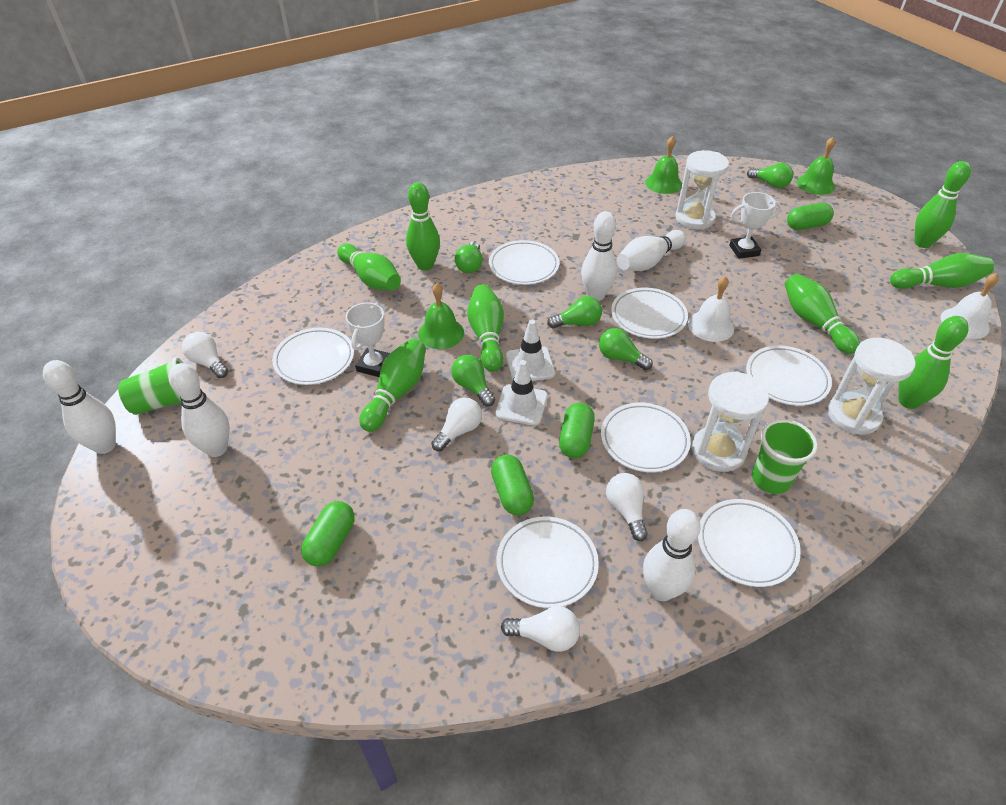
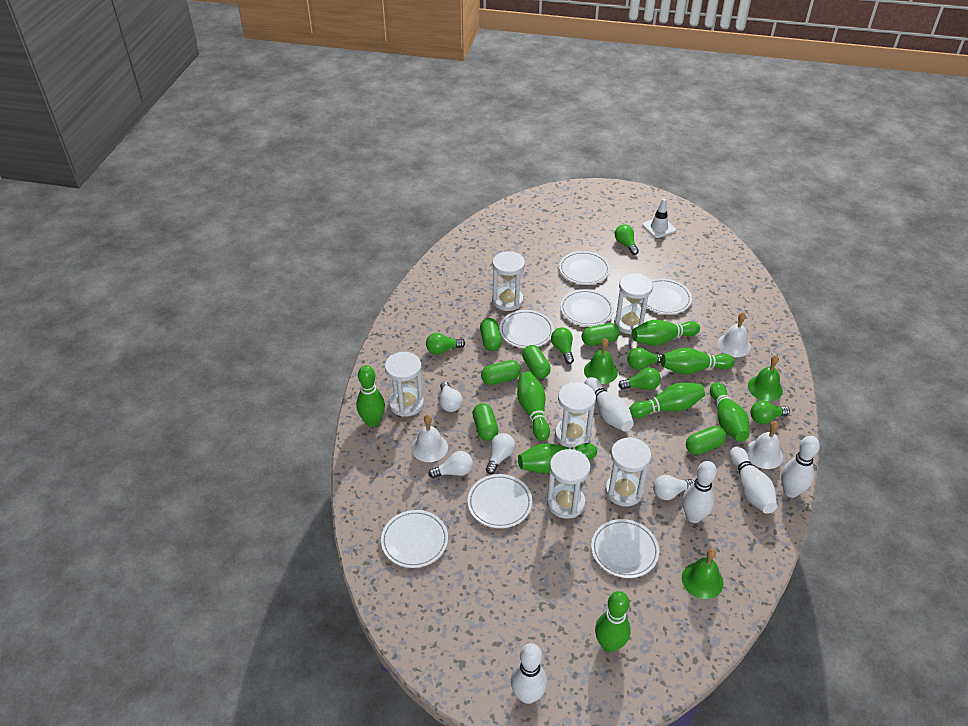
green capsule: 4 -> 6
green cup: 2 -> 0
green light bulb: 5 -> 6
white bell: 2 -> 3
white hourglass: 3 -> 6
white traffic cone: 2 -> 1
white trophy: 2 -> 0

